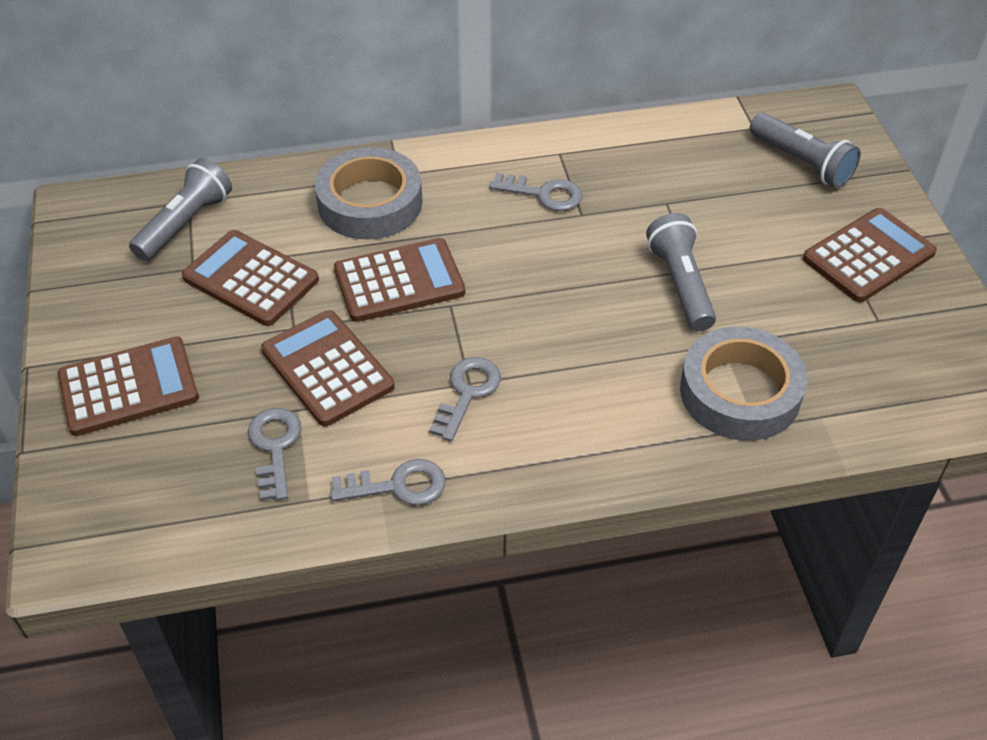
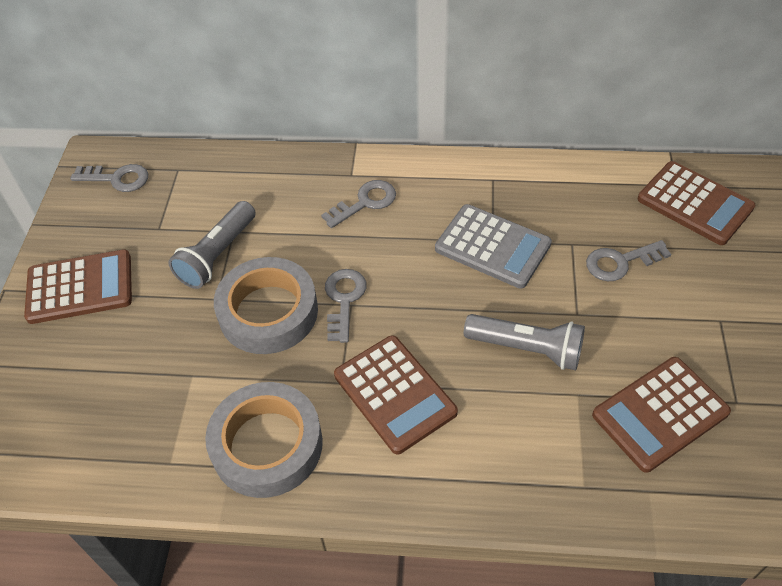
brown calculator: 5 -> 4
grey calculator: 0 -> 1
grey flashlight: 3 -> 2

